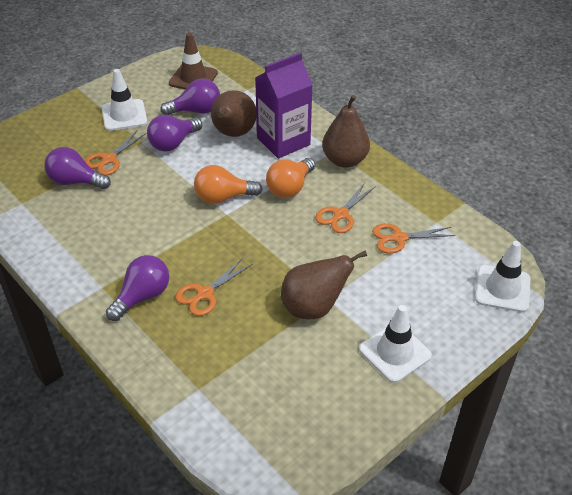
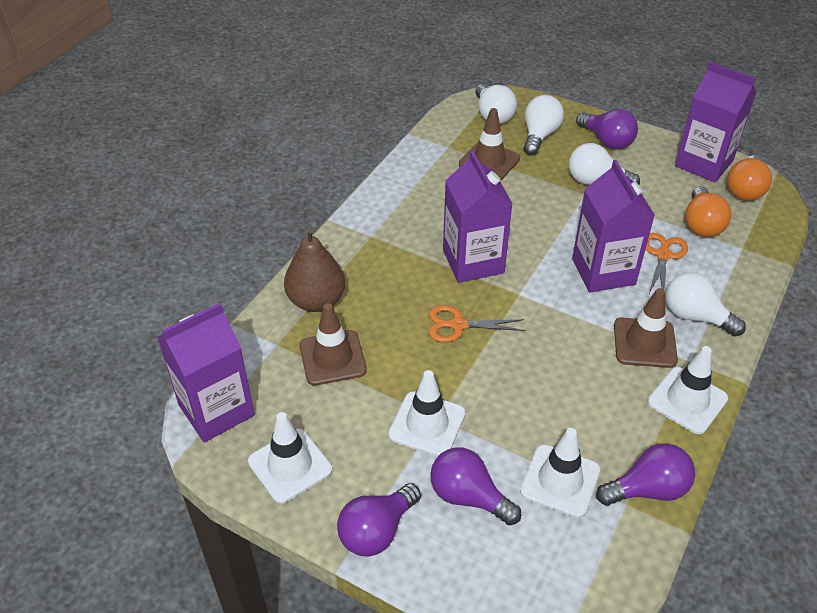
brown pear: 3 -> 1
brown traffic cone: 1 -> 3
orange scissors: 4 -> 2
purple carton: 1 -> 4
white light bulb: 0 -> 4
white traffic cone: 3 -> 4

